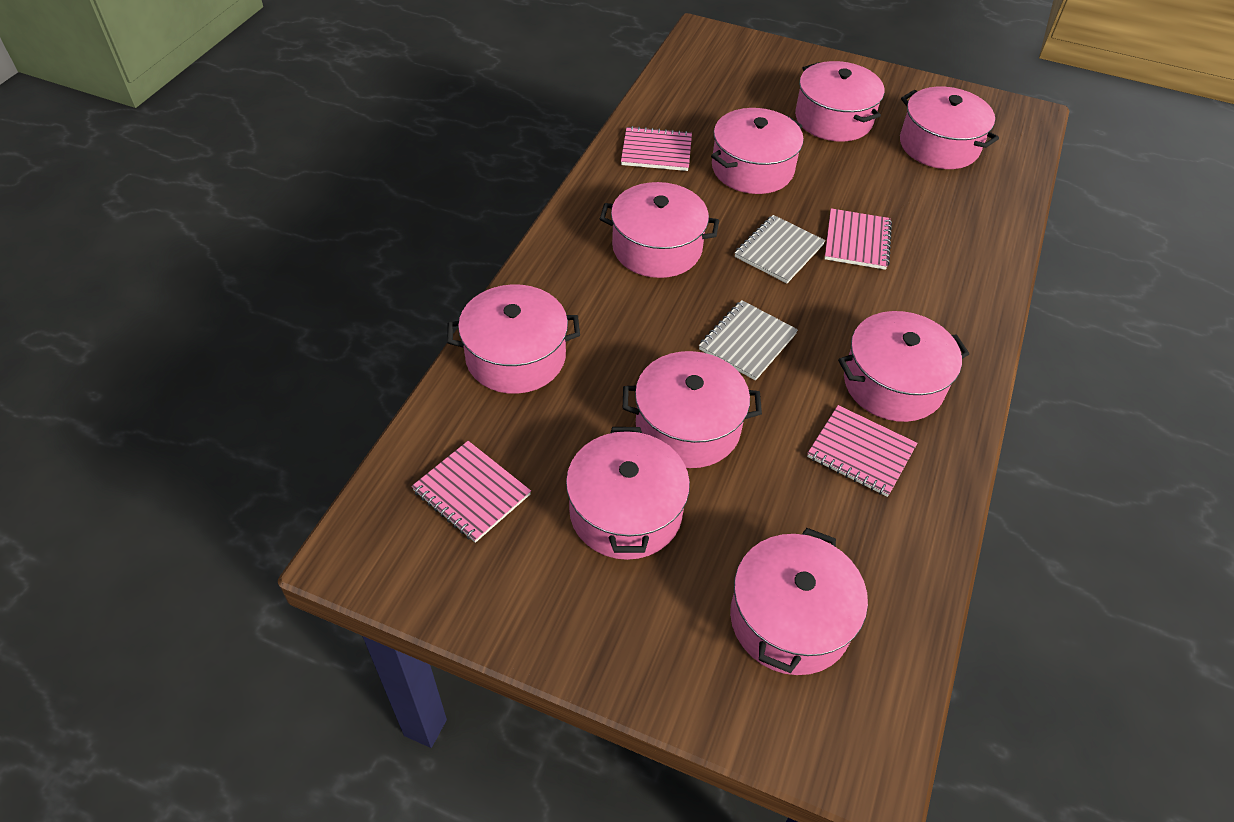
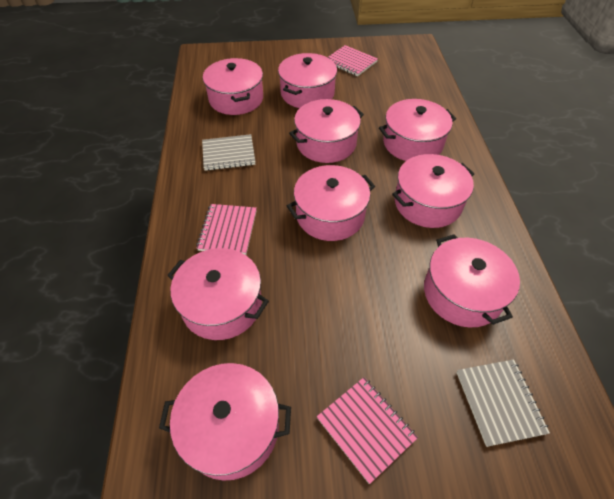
pink notebook: 4 -> 3

